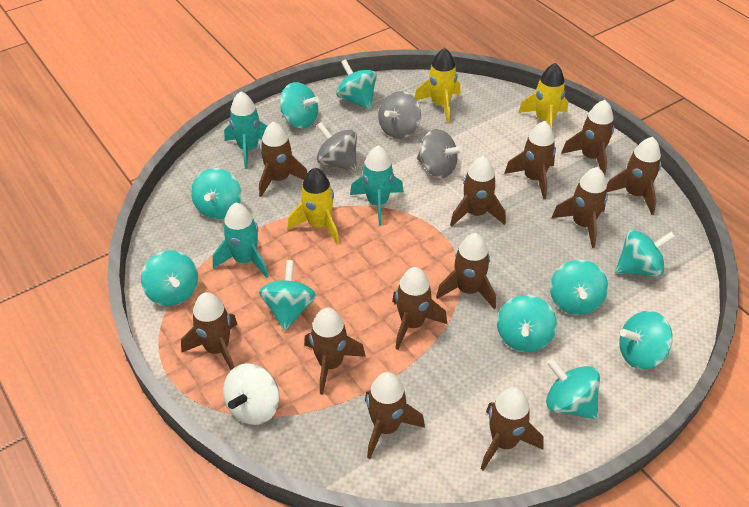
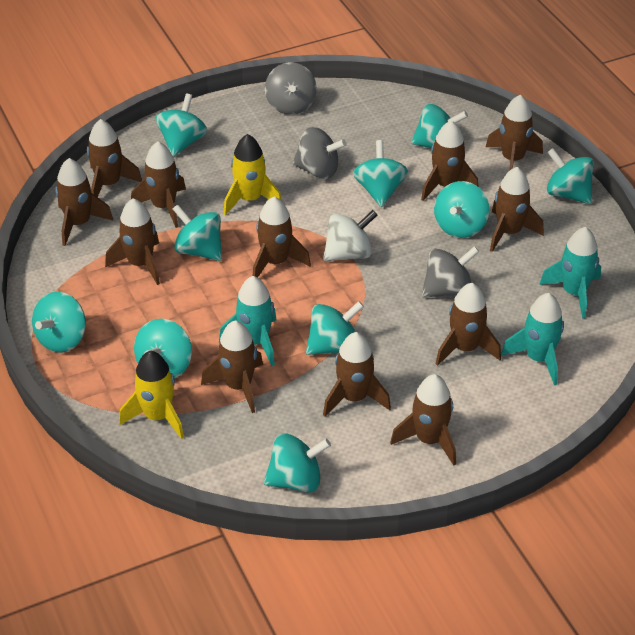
yellow rocket: 3 -> 2

